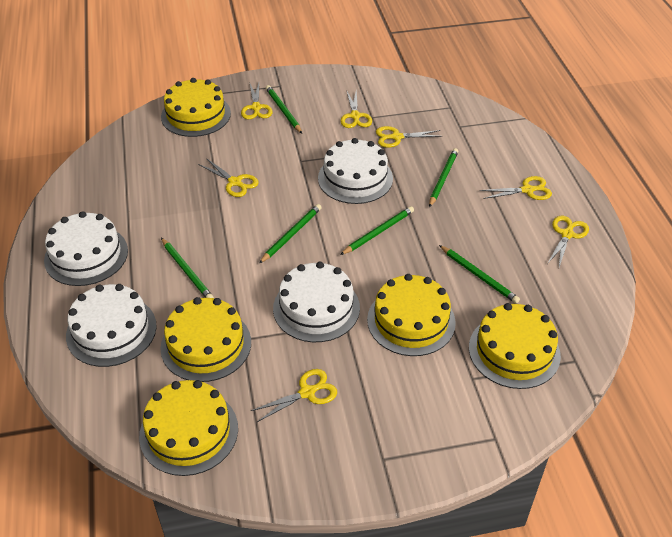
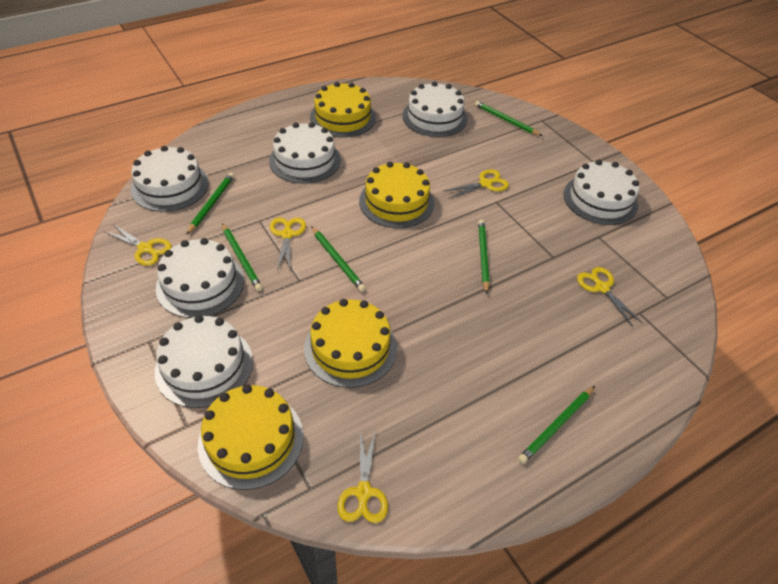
white cake: 4 -> 6
yellow cake: 5 -> 4
yellow scissors: 7 -> 5

